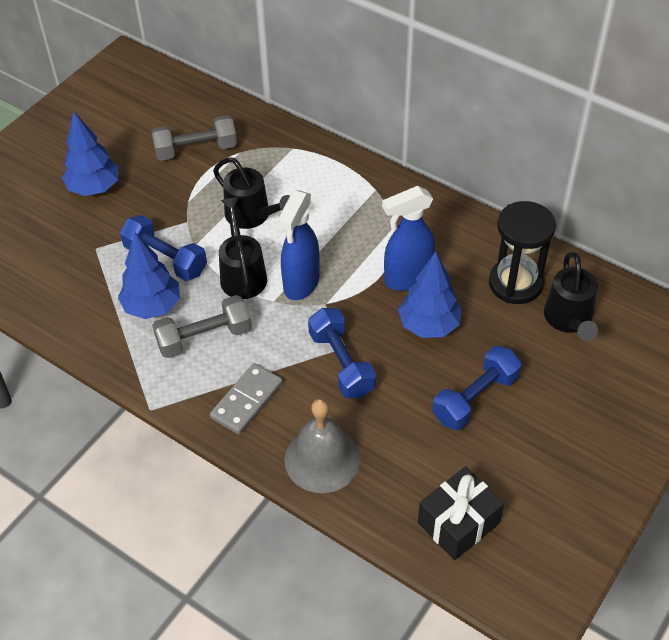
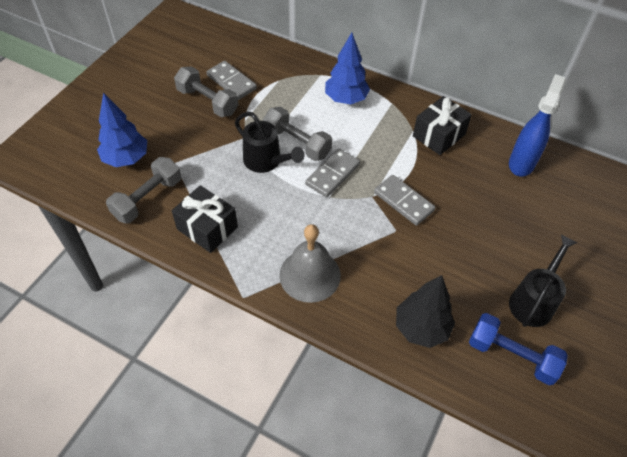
black gift: 1 -> 2
black hourglass: 1 -> 0
black tree: 0 -> 1
black watering can: 3 -> 2
blue dumbbell: 3 -> 1
blue spray bottle: 2 -> 1
blue tree: 3 -> 2
grey domino: 1 -> 3
grey dumbbell: 2 -> 3

